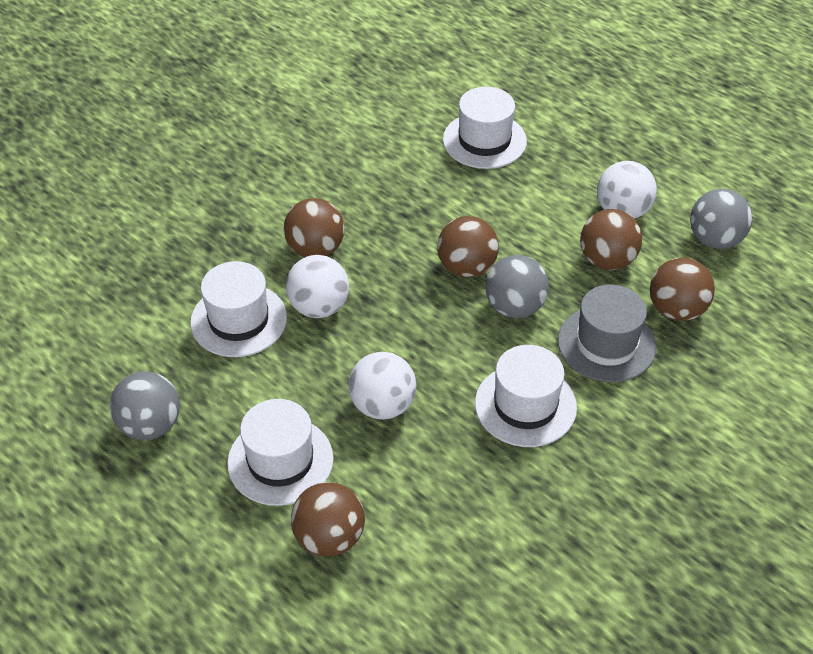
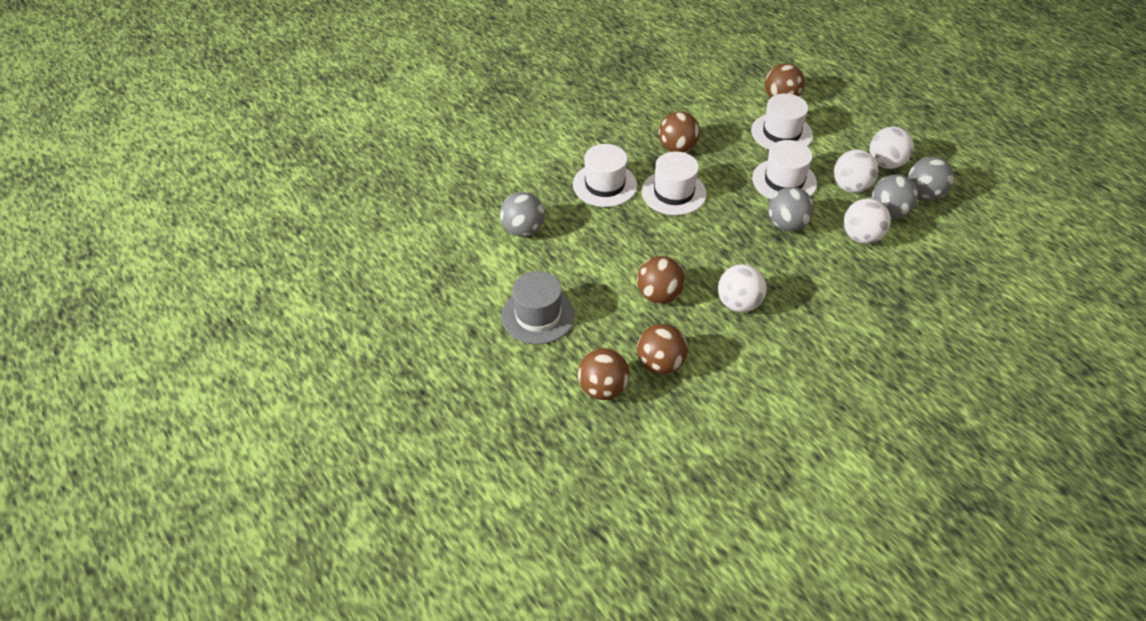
grey ball: 3 -> 4
white ball: 3 -> 4

